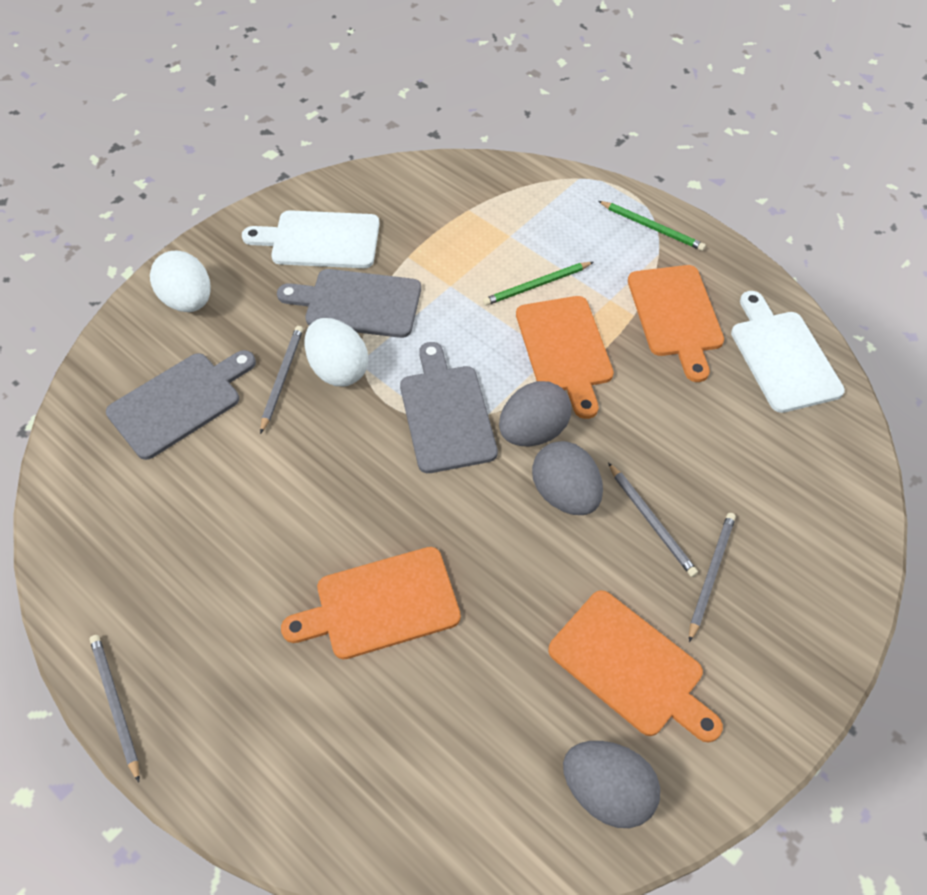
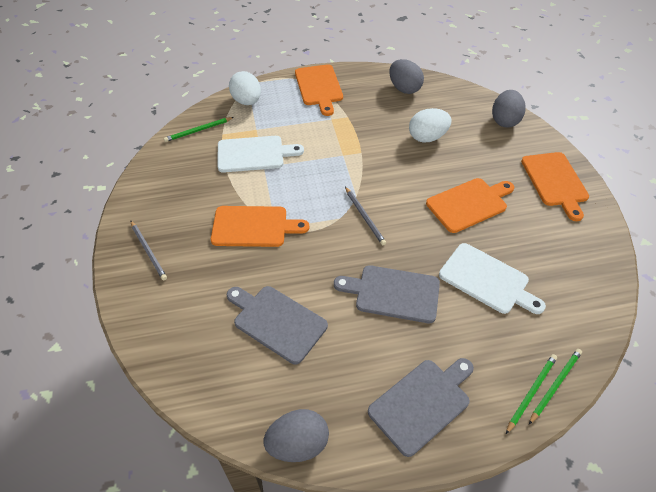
green pencil: 2 -> 3
grey pencil: 4 -> 2

